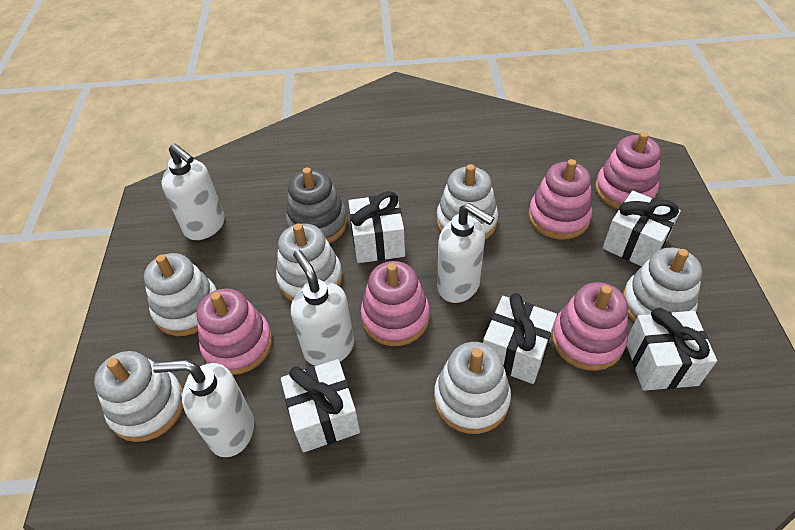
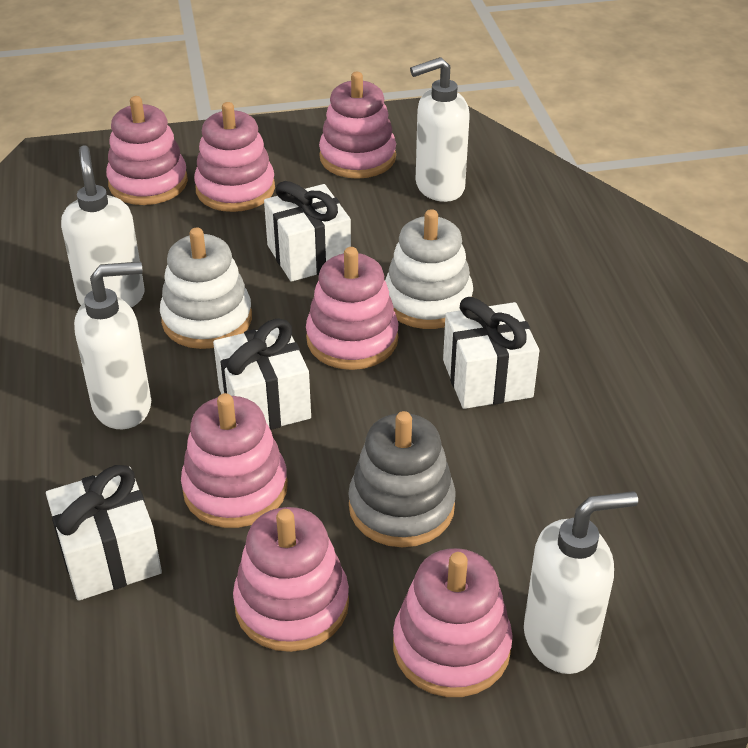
pink stacking toy: 5 -> 7
white gift: 5 -> 4
white stacking toy: 6 -> 2

